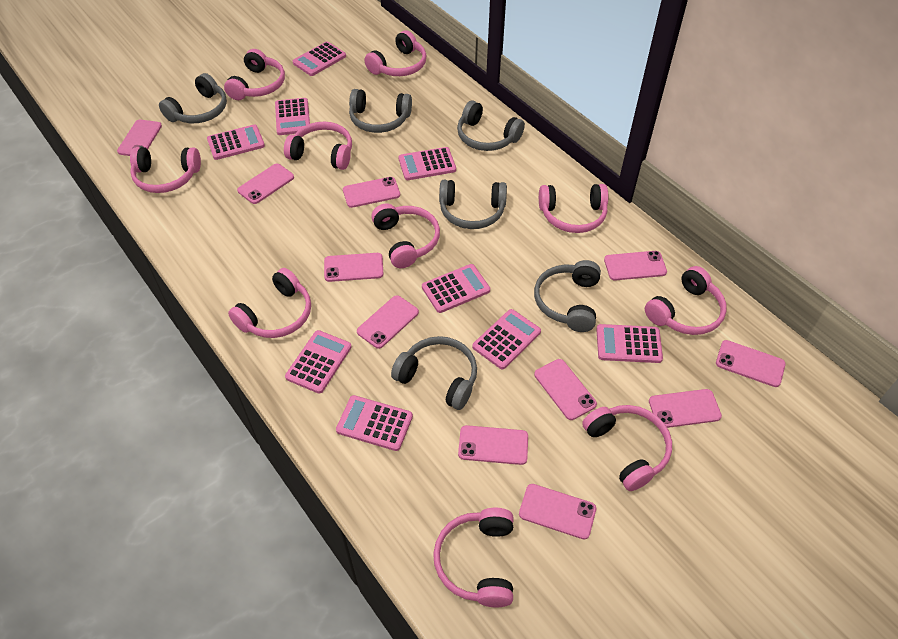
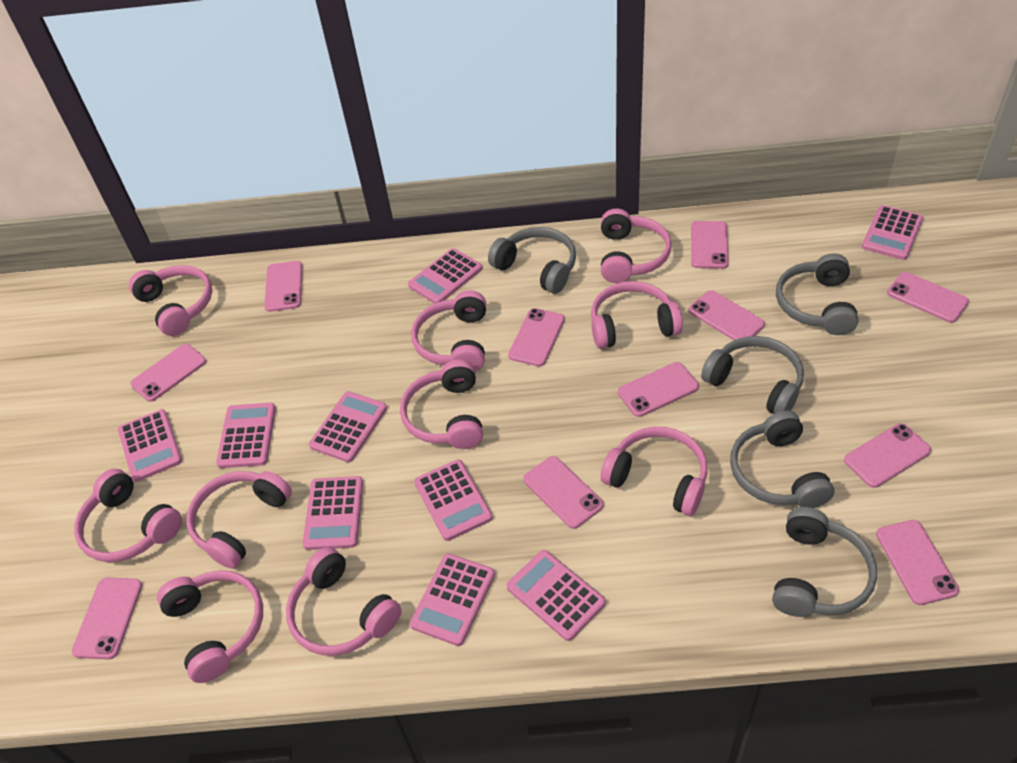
grey headphones: 6 -> 5

